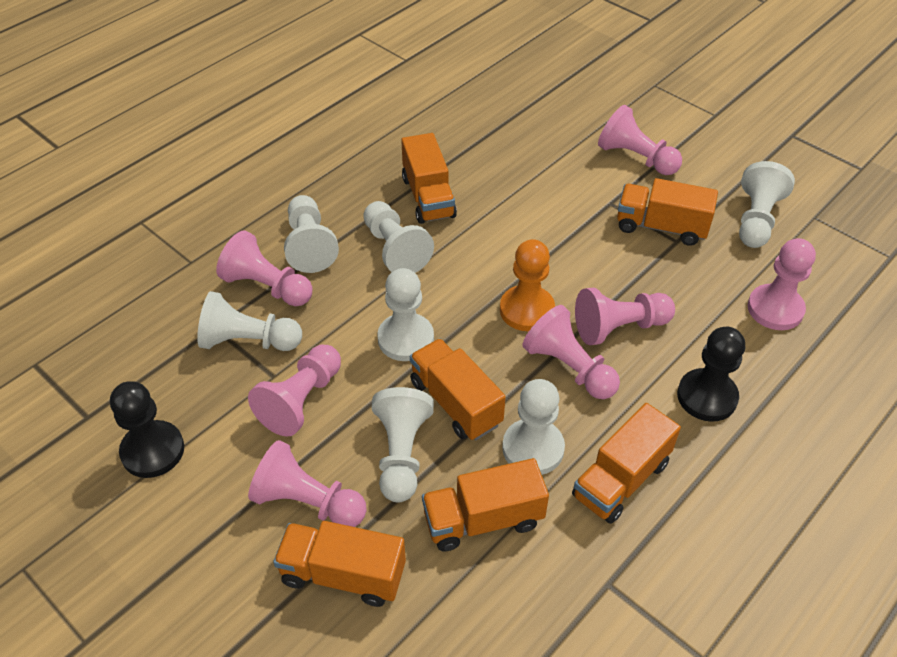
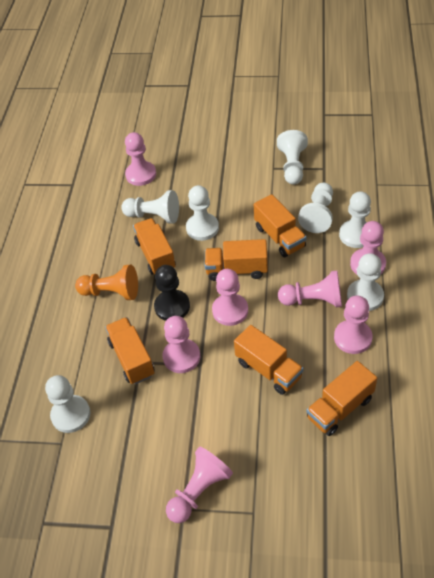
black pawn: 2 -> 1

